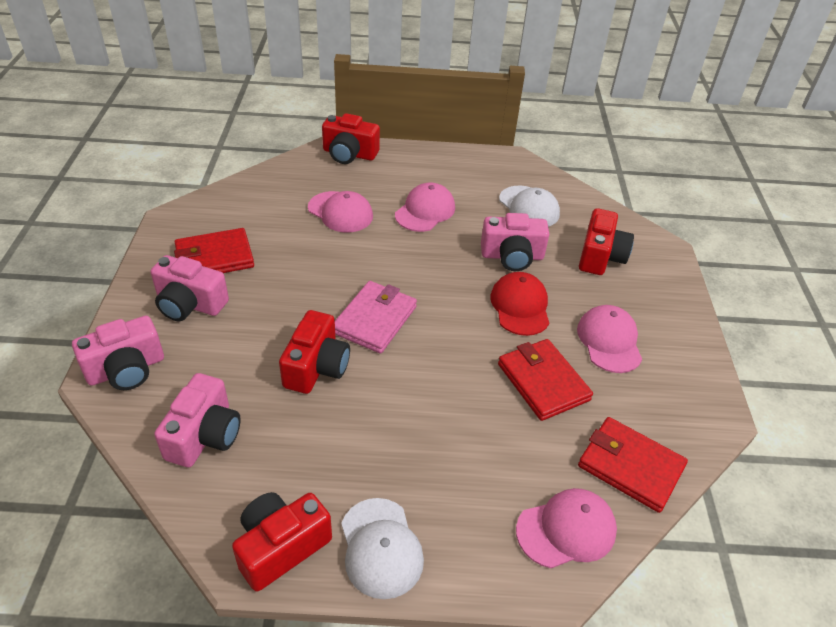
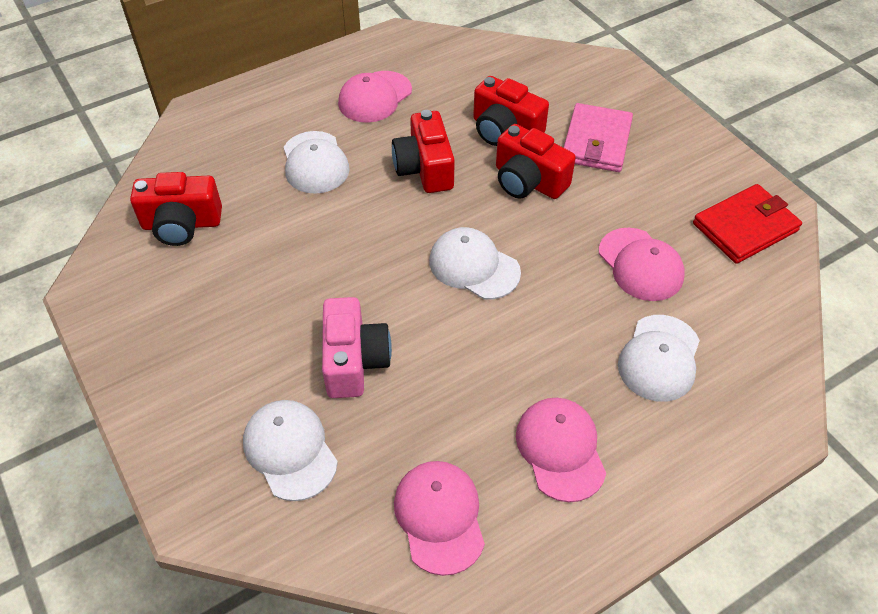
pink camera: 4 -> 1
red cap: 1 -> 0
red wallet: 3 -> 1
white cap: 2 -> 4

